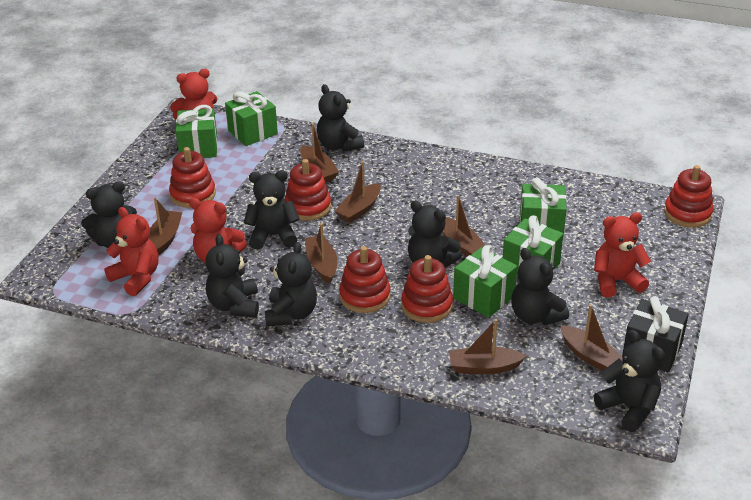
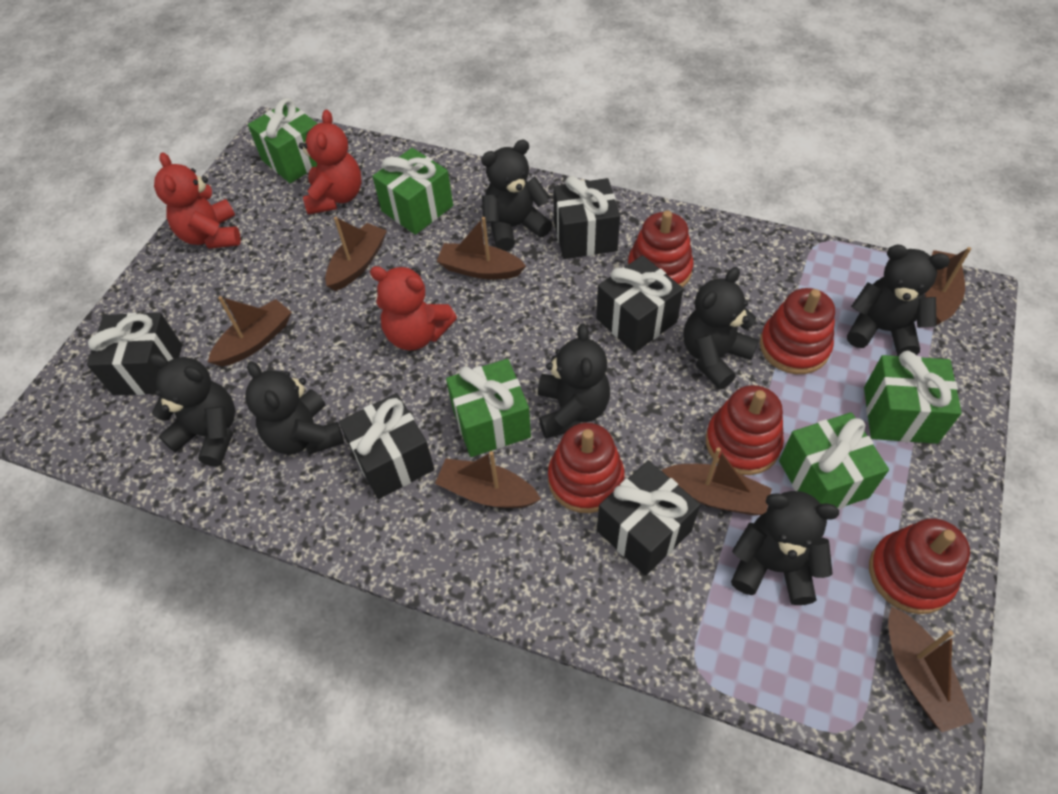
black gift: 1 -> 5
black teddy bear: 8 -> 7
red teddy bear: 4 -> 3

